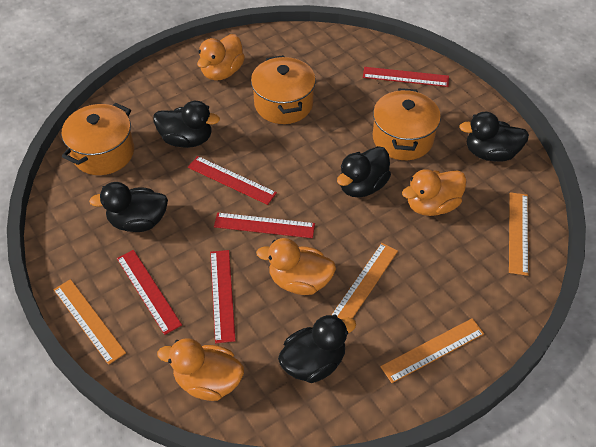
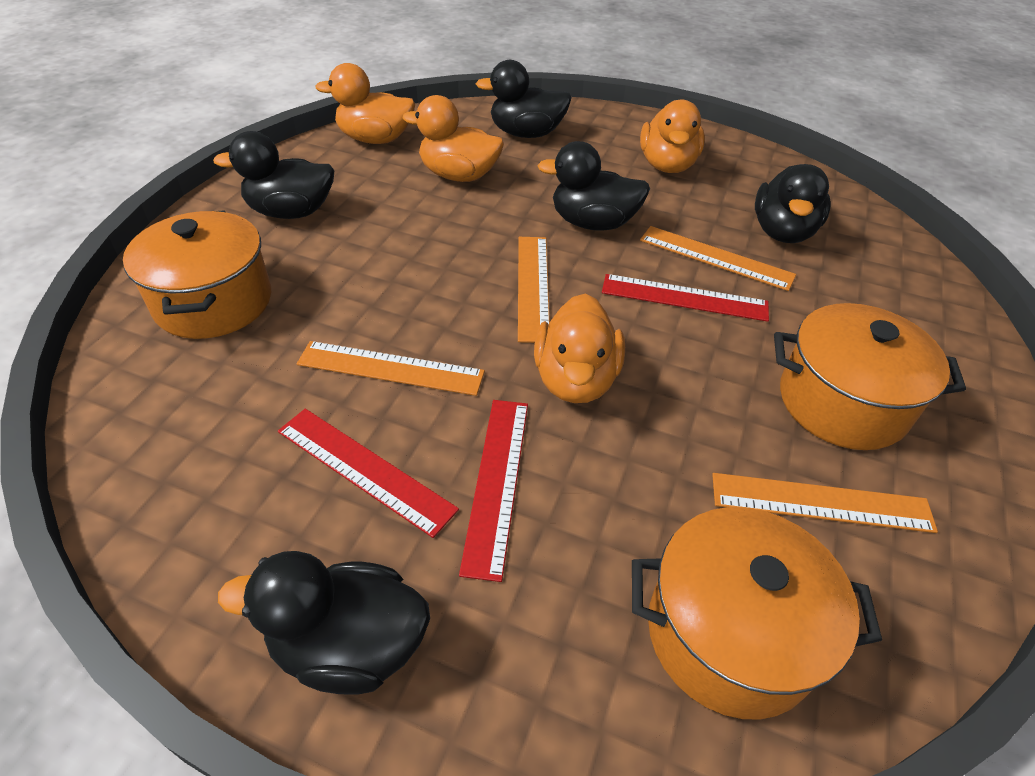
red ruler: 5 -> 3

